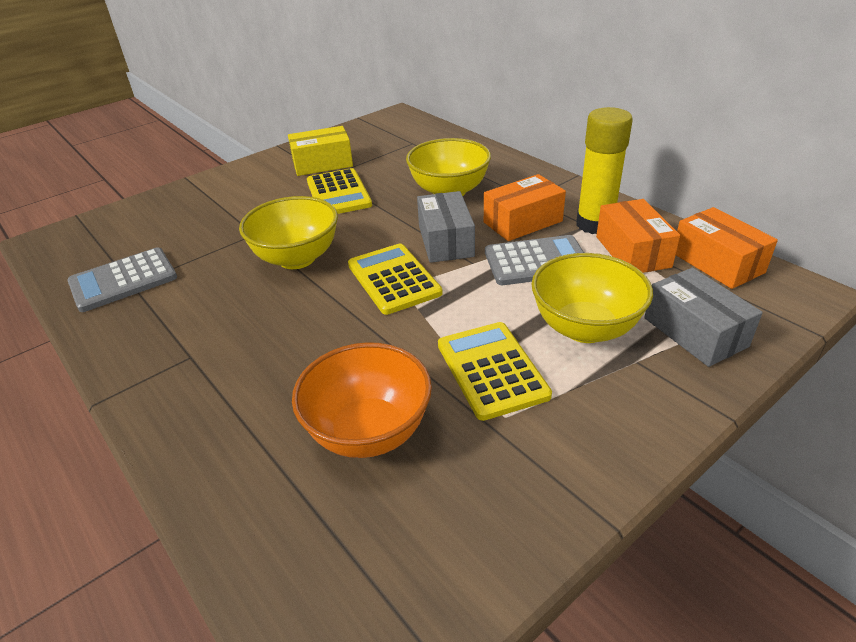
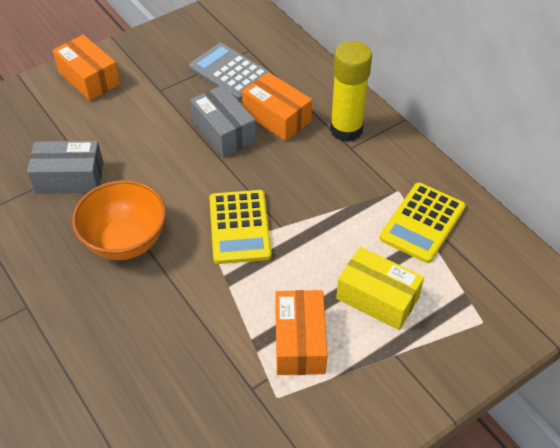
grey calculator: 2 -> 1
yellow bowl: 3 -> 0
yellow calculator: 3 -> 2

